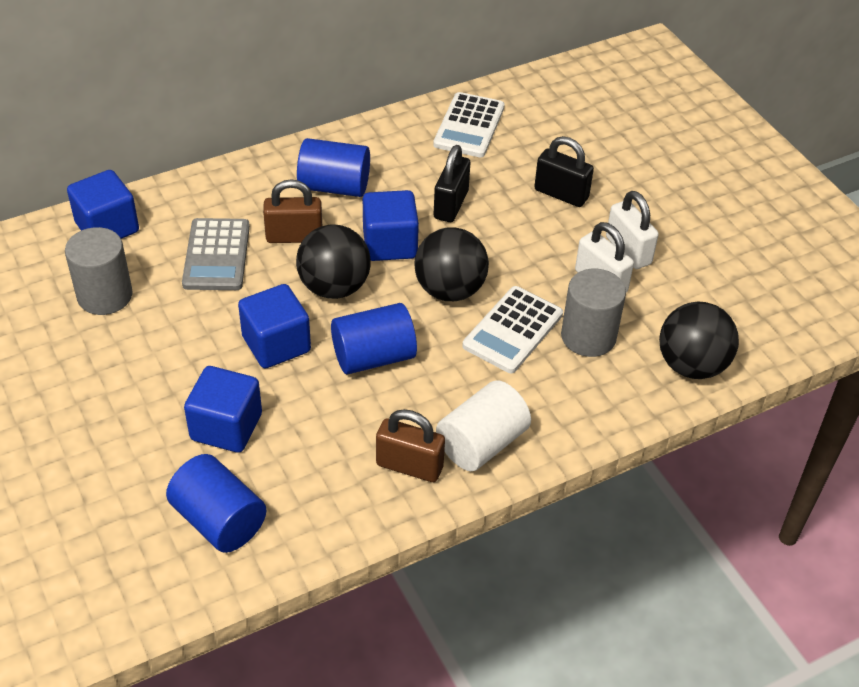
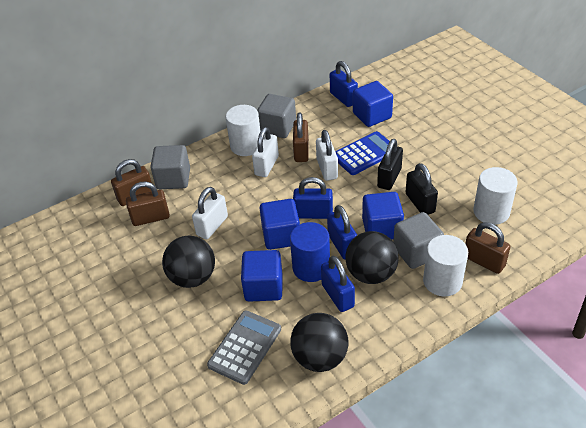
blue calculator: 0 -> 1
blue cylinder: 3 -> 1
blue padlock: 0 -> 4
brown padlock: 2 -> 4
grey cube: 0 -> 3
grey cylinder: 2 -> 0
white calculator: 2 -> 0
white cylinder: 1 -> 3
white padlock: 2 -> 3

